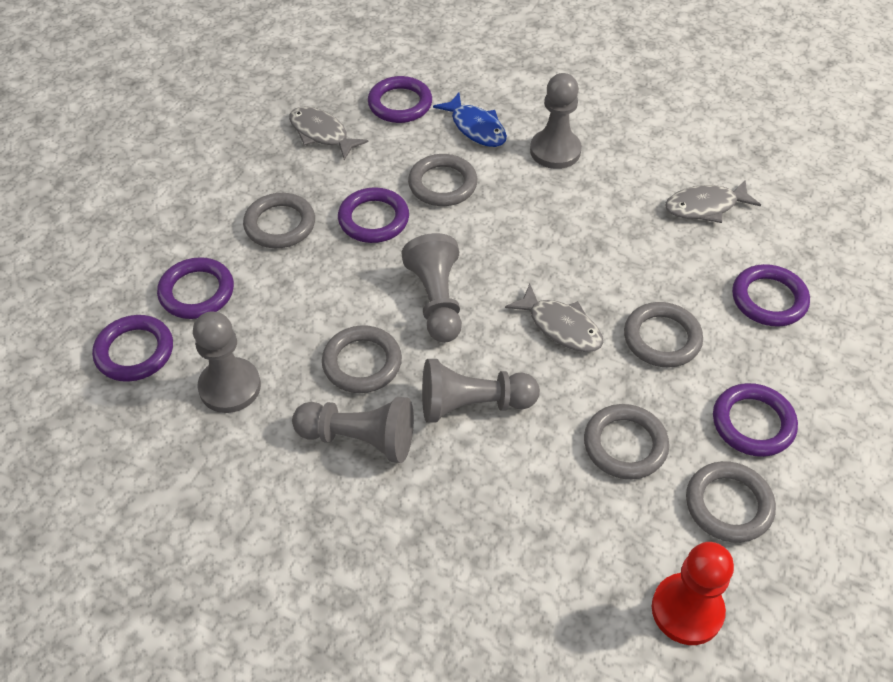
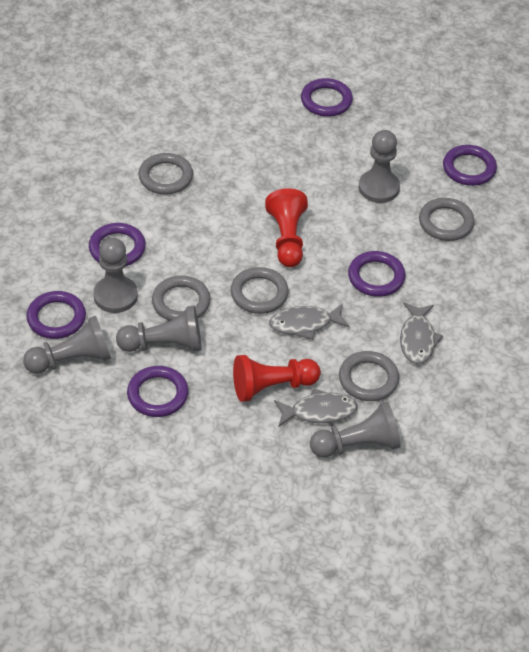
blue fish: 1 -> 0
grey ring: 6 -> 5
red pawn: 1 -> 2

